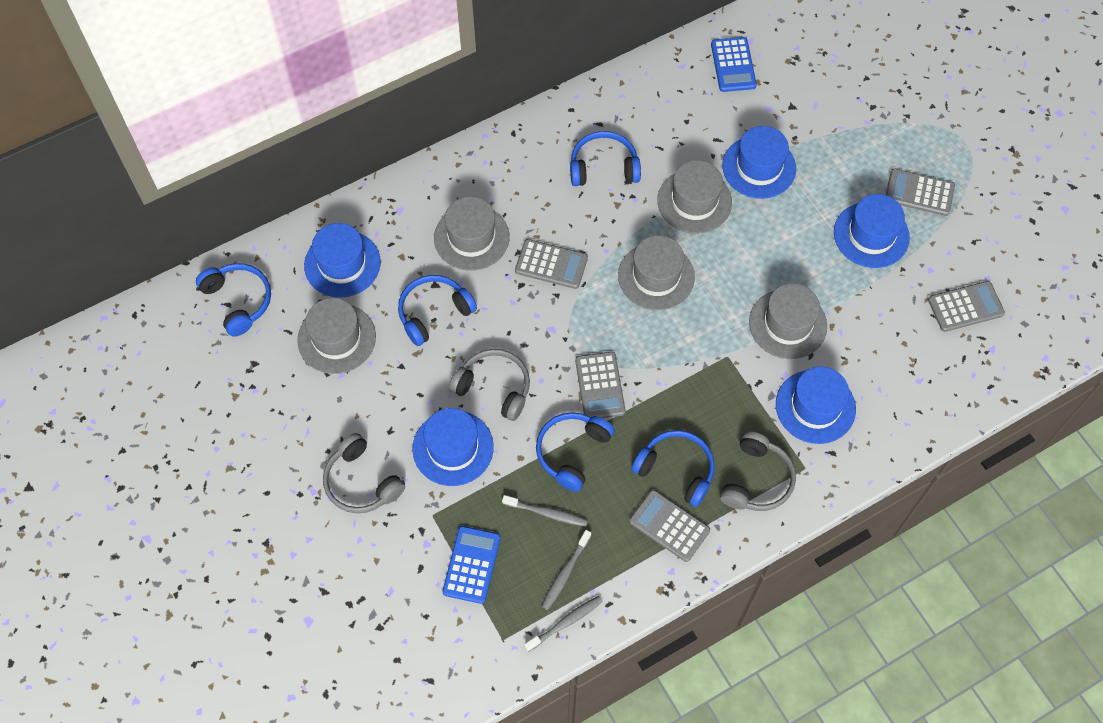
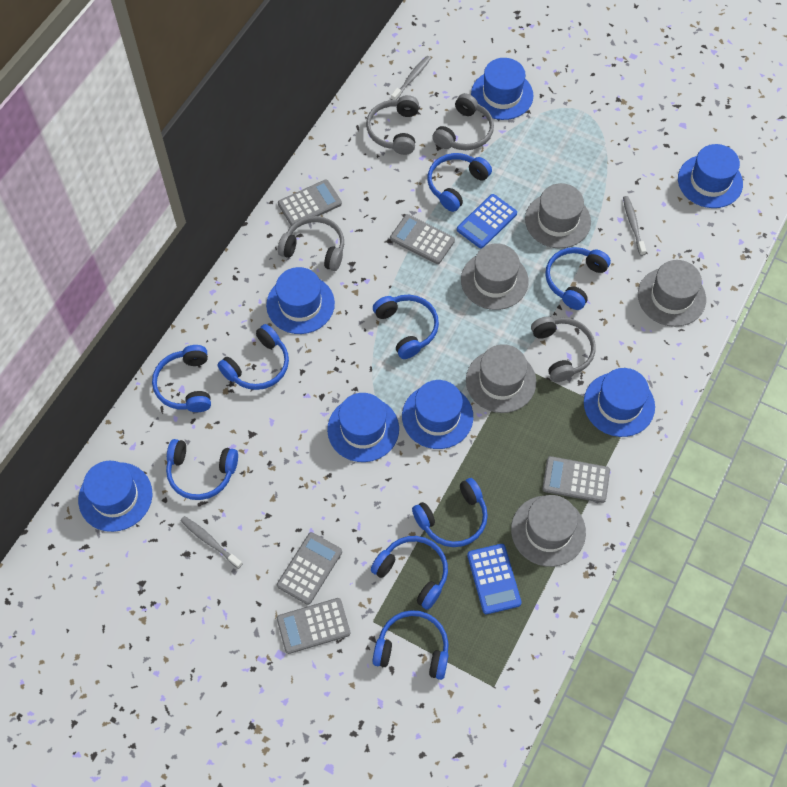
blue hat: 5 -> 7
blue headphones: 5 -> 9
grey headphones: 3 -> 4

